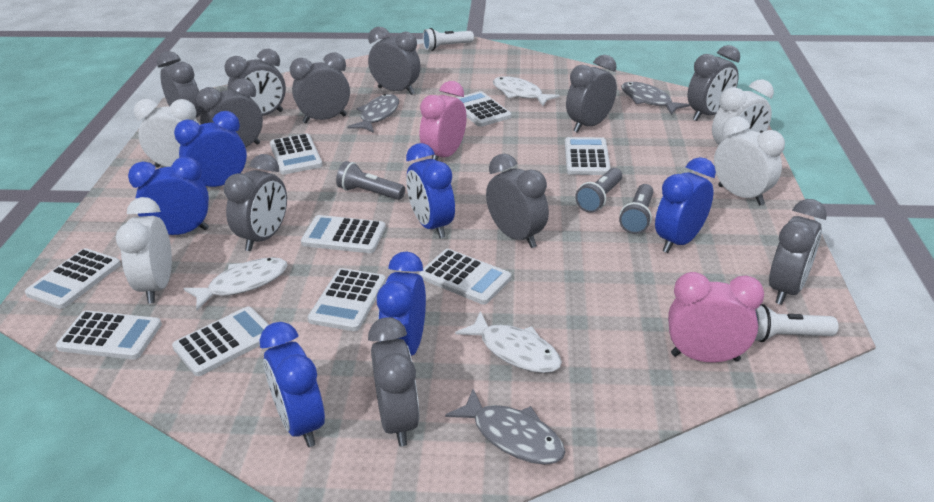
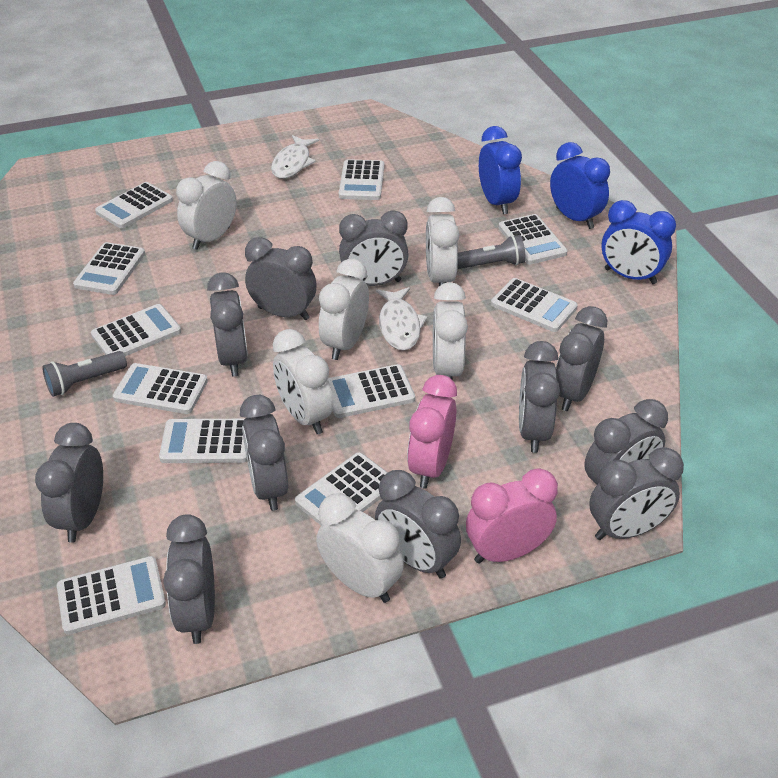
blue clock: 6 -> 3
grey fish: 3 -> 0
grey flashlight: 3 -> 2
white calculator: 9 -> 11
white clock: 4 -> 6
white fish: 3 -> 2
white flashlight: 2 -> 0

